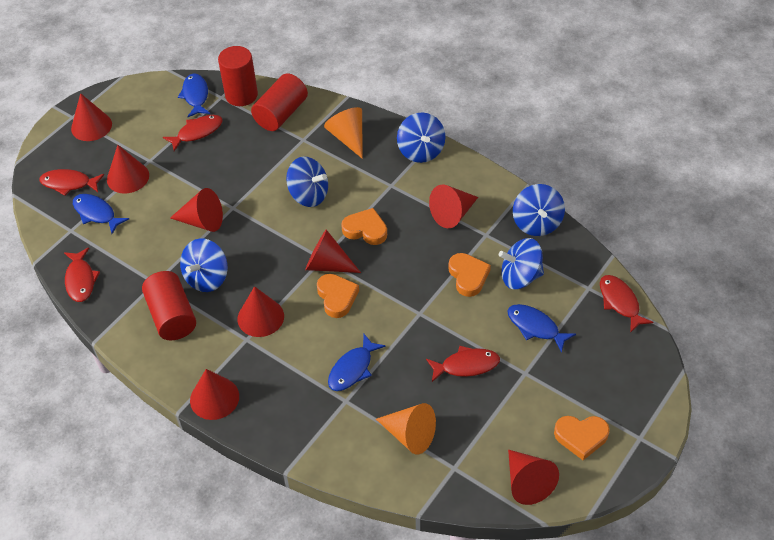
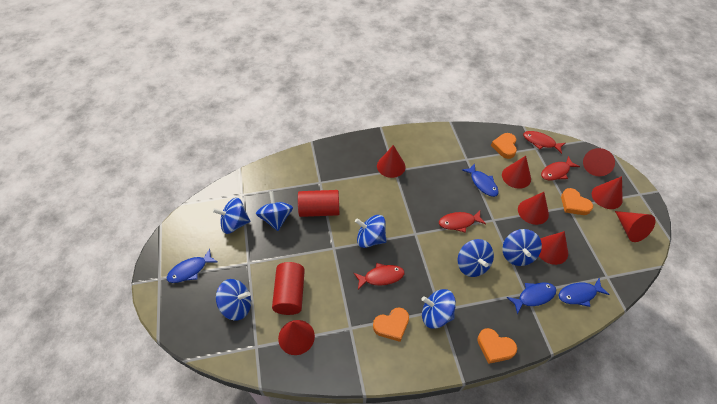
blue spinning top: 5 -> 7
orange cone: 2 -> 0
red cylinder: 3 -> 2
red fish: 5 -> 4

